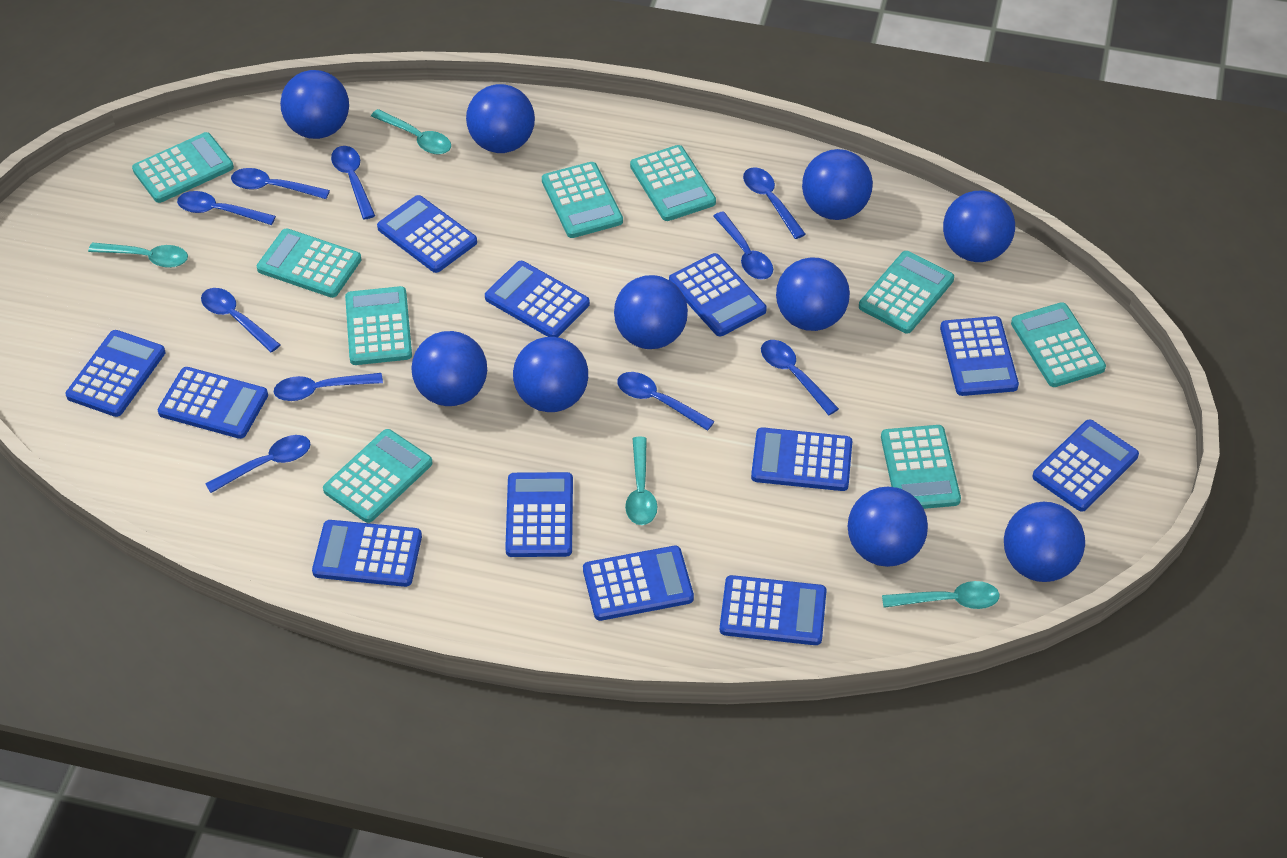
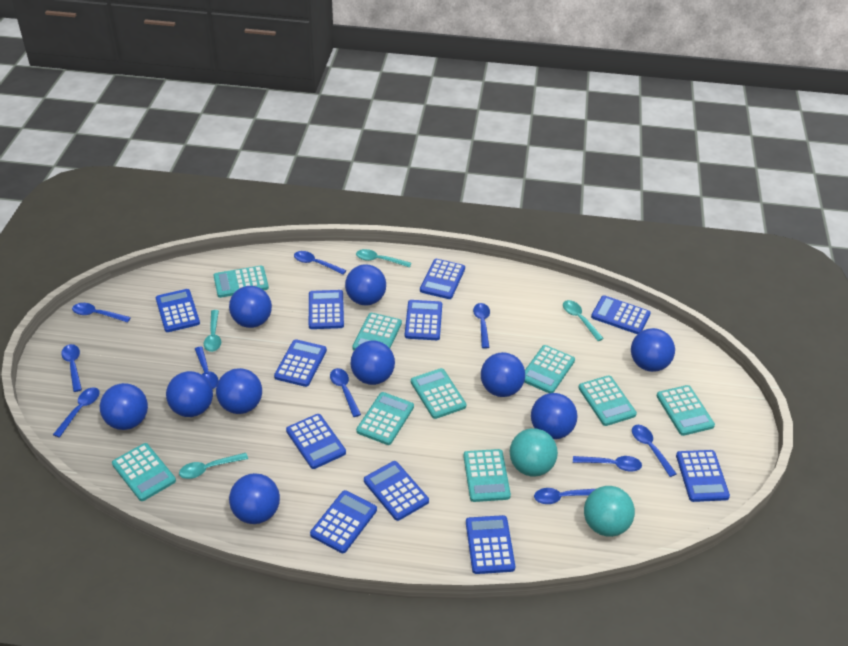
blue calculator: 12 -> 11
turquoise ball: 0 -> 2

